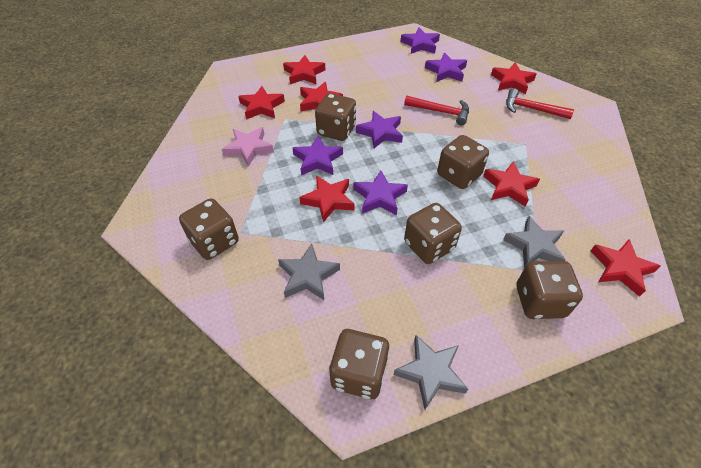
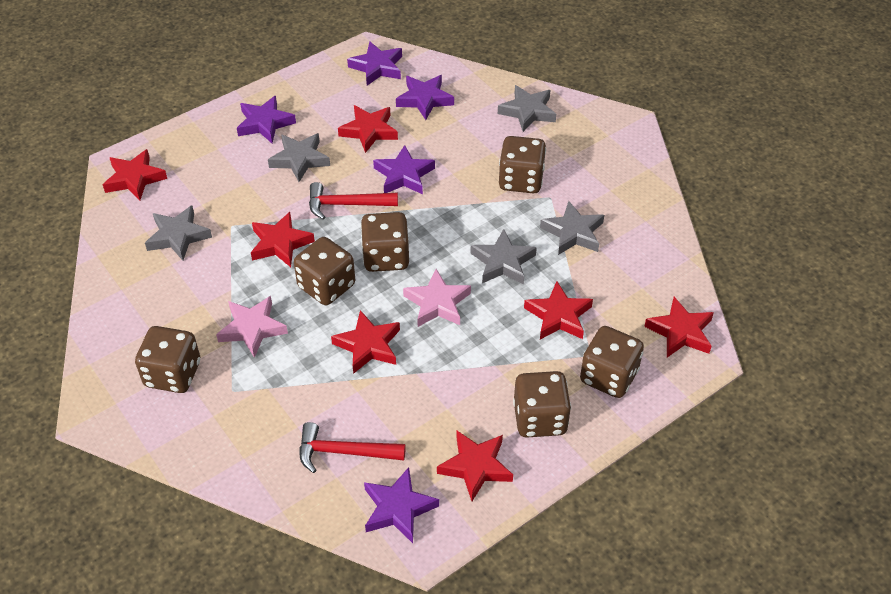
grey star: 3 -> 5
pink star: 1 -> 2

